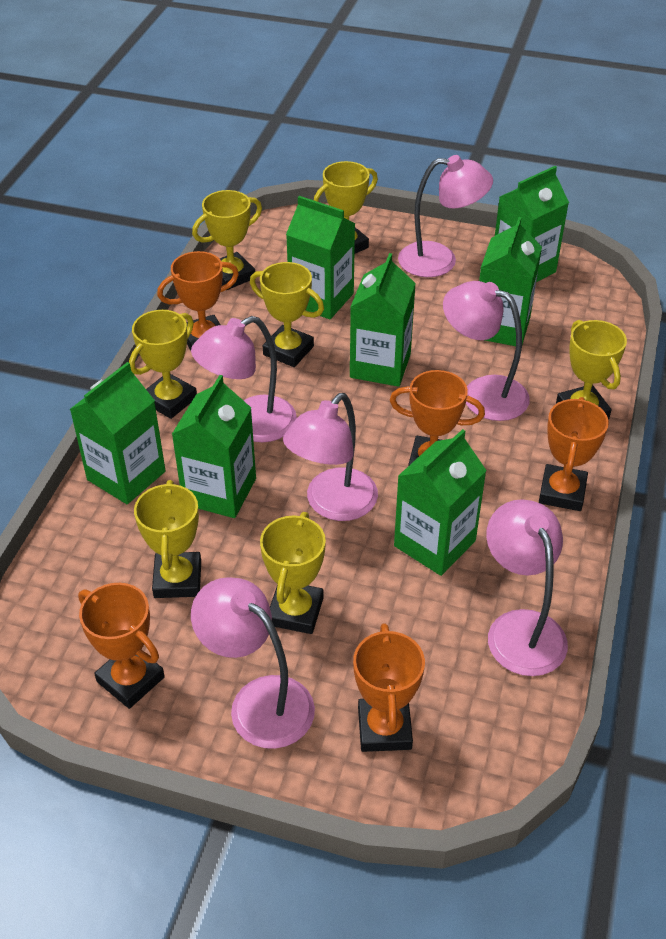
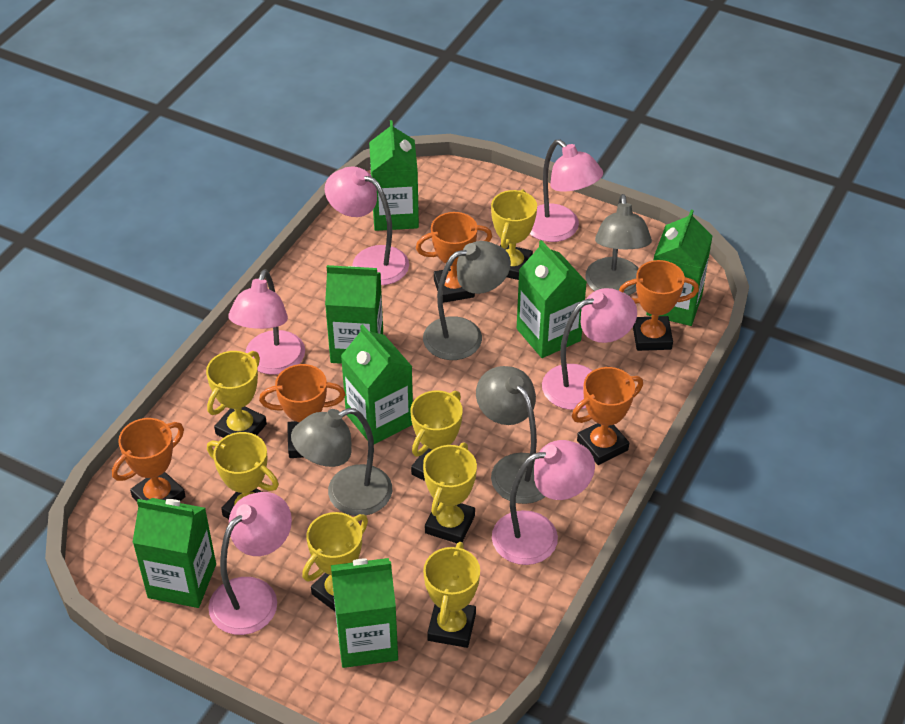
grey lamp: 0 -> 4

